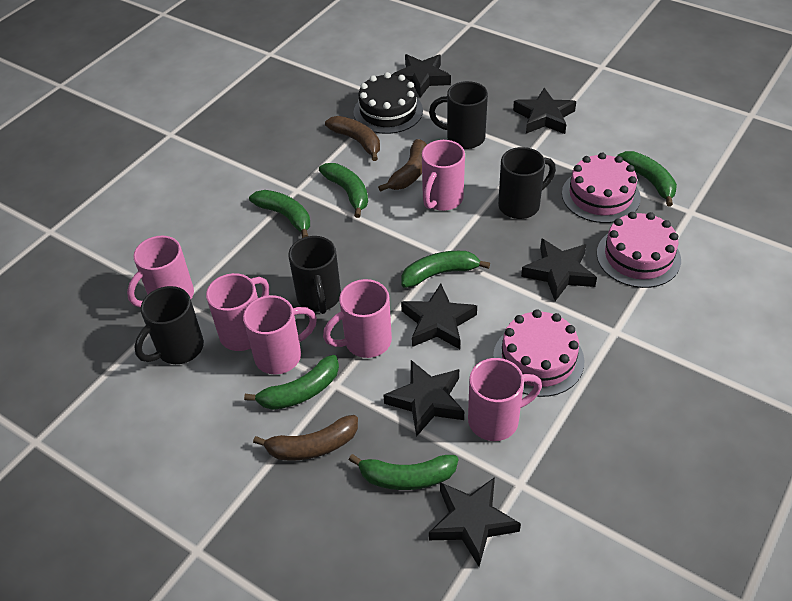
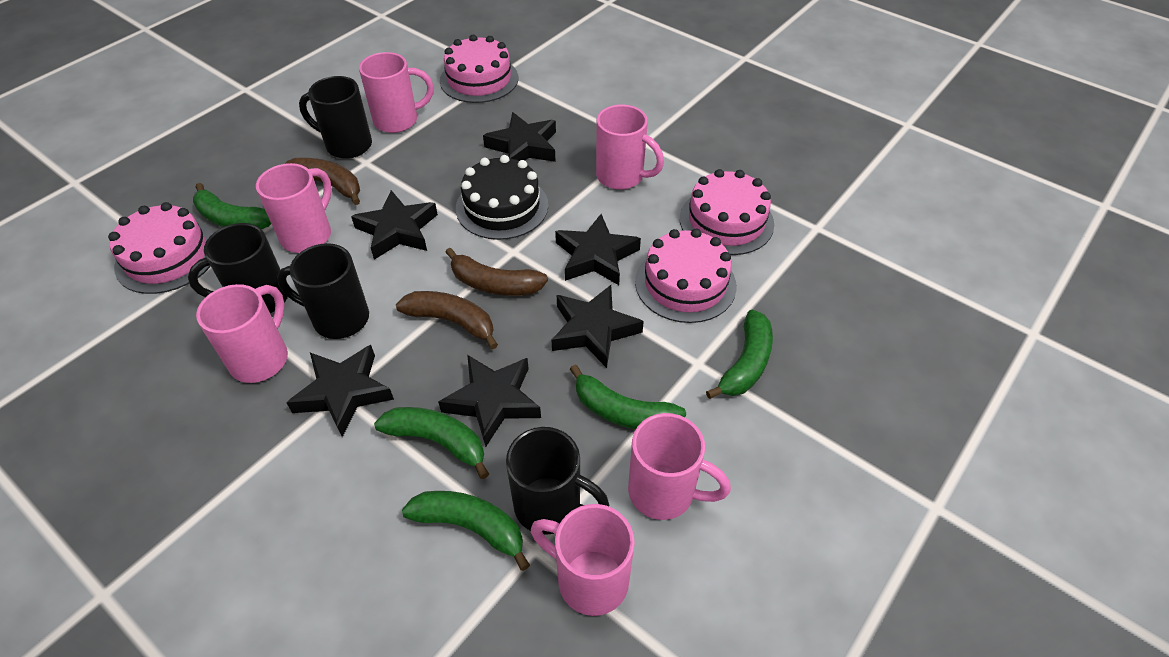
green banana: 6 -> 5
pink cake: 3 -> 4

